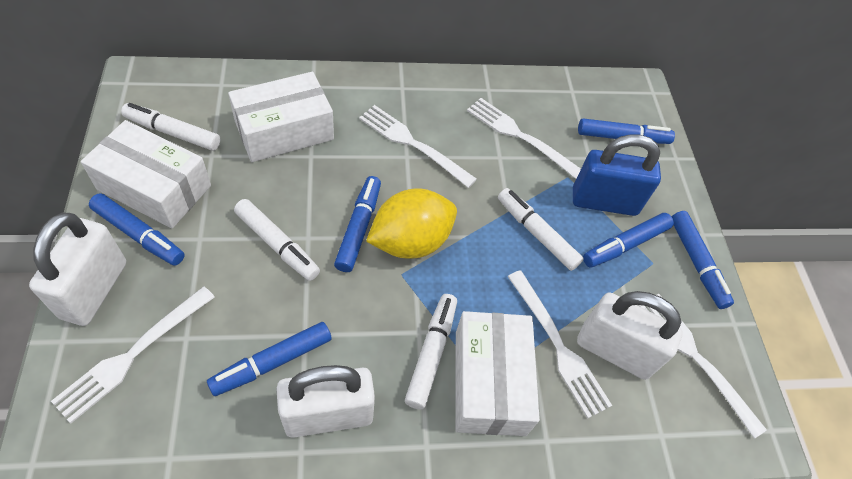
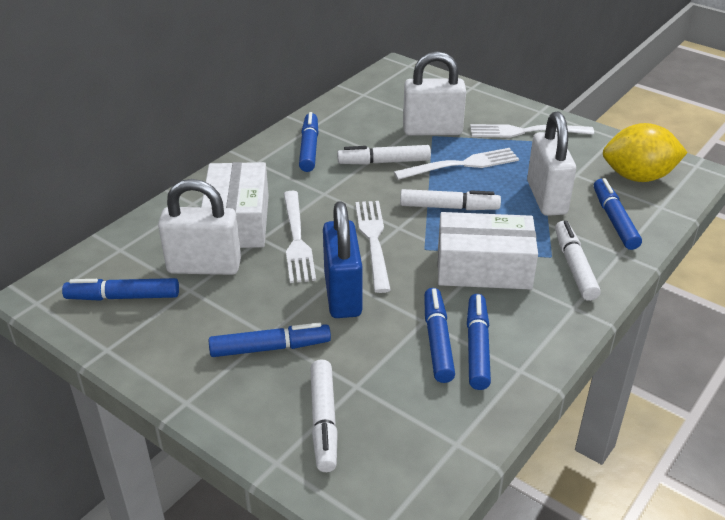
white box: 3 -> 2
white fork: 5 -> 4

